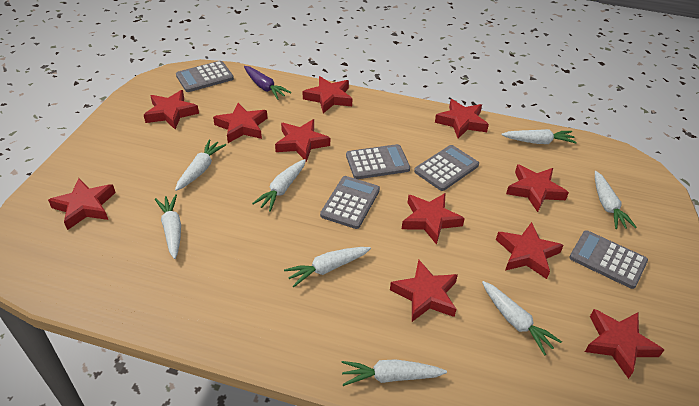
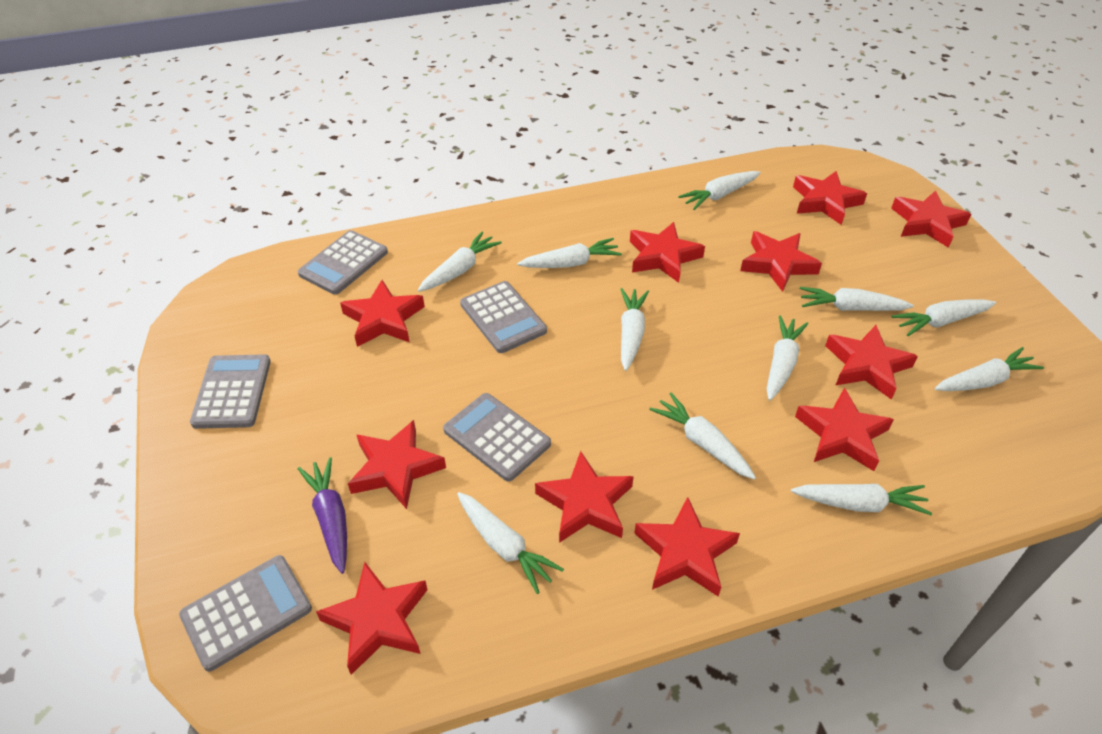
white carrot: 8 -> 11

